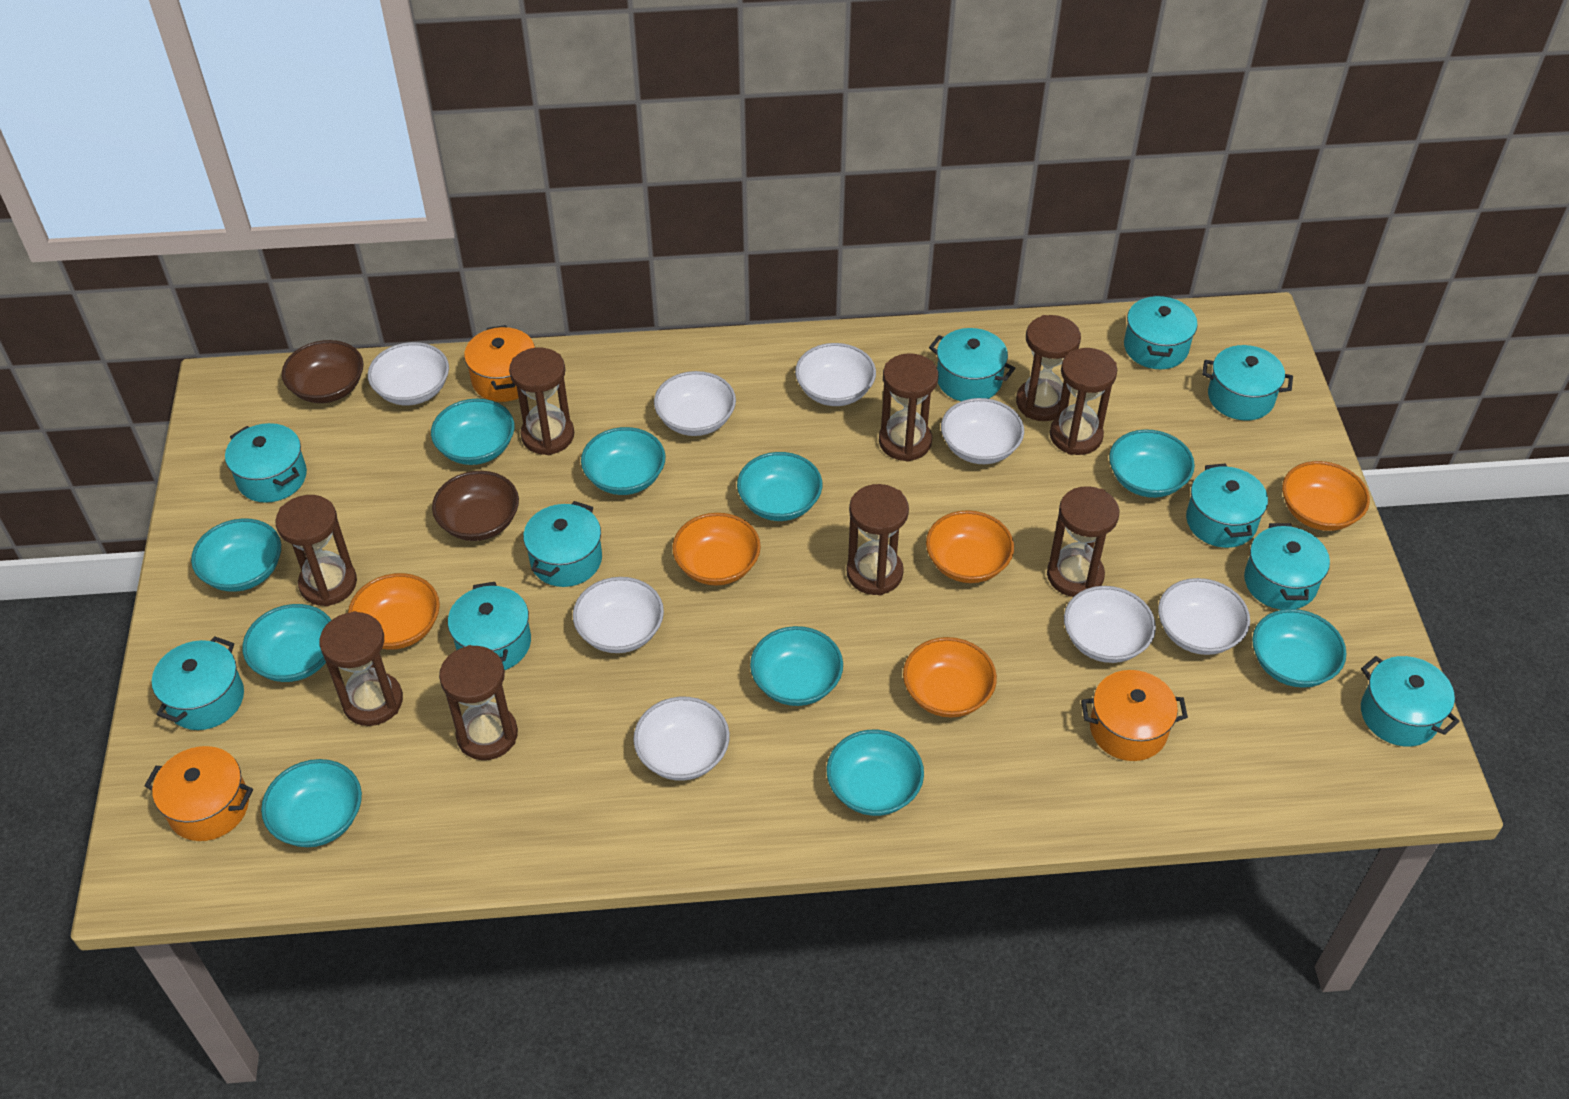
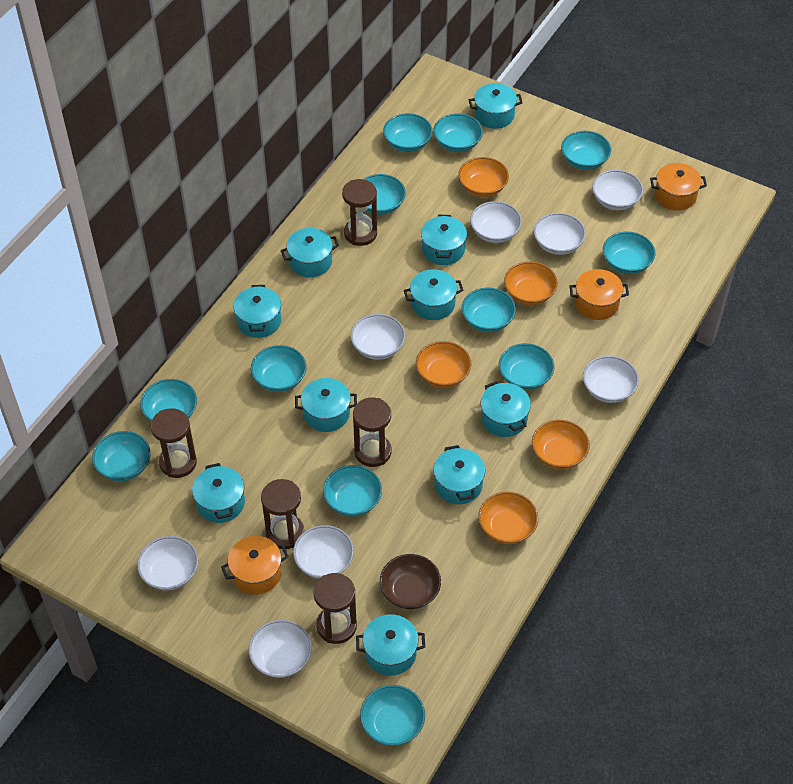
brown bowl: 2 -> 1
brown hourglass: 9 -> 5
turquoise bowl: 10 -> 12

